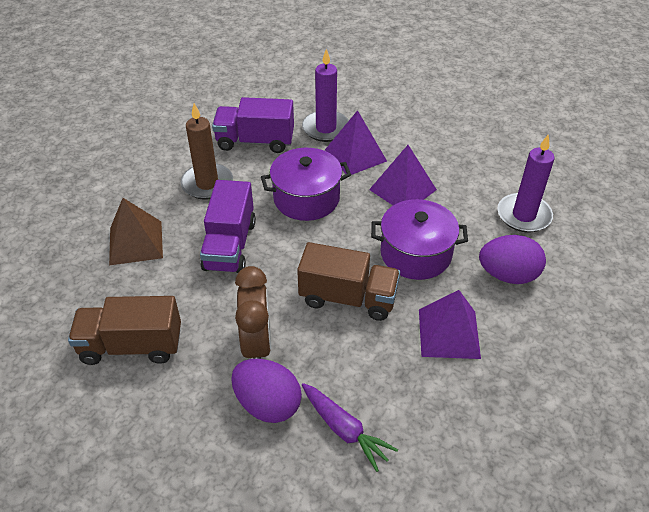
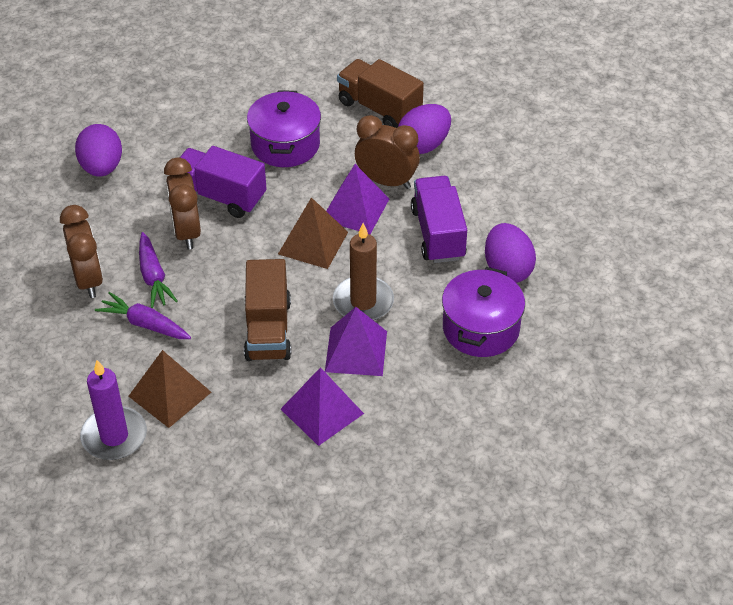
brown clock: 1 -> 3
brown pyramid: 1 -> 2
purple candle: 2 -> 1
purple carrot: 1 -> 2
purple egg: 2 -> 3

